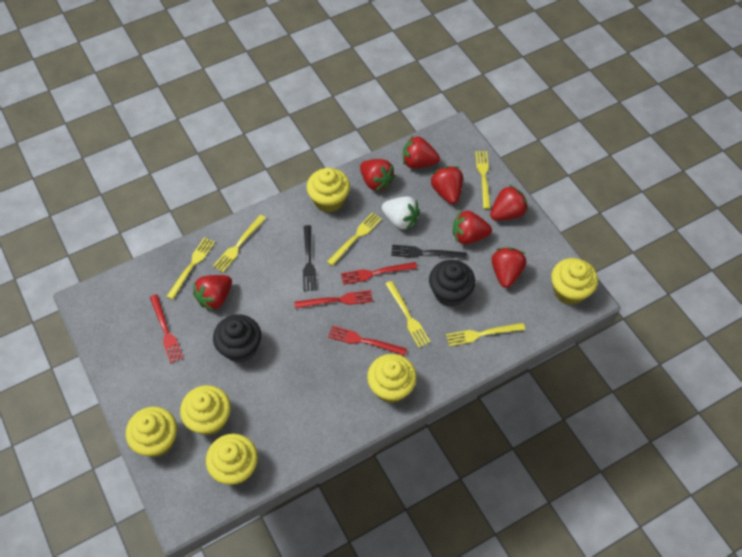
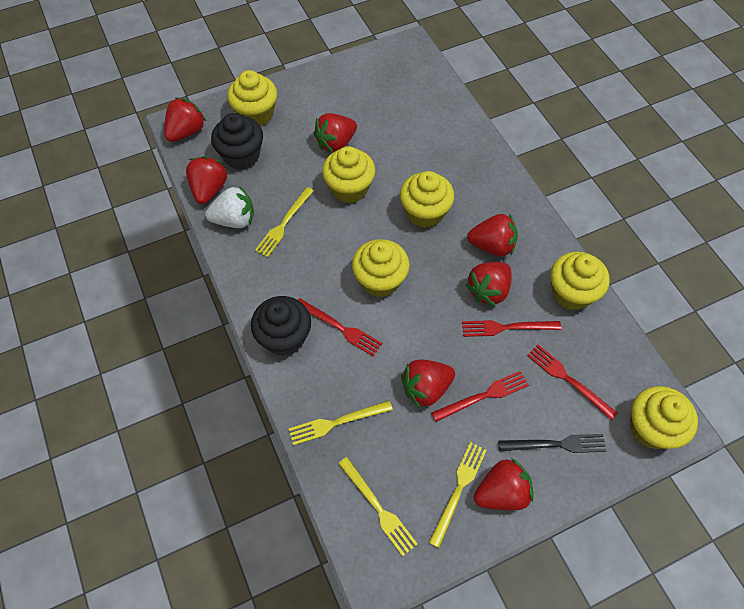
black fork: 2 -> 1
yellow fork: 6 -> 4

